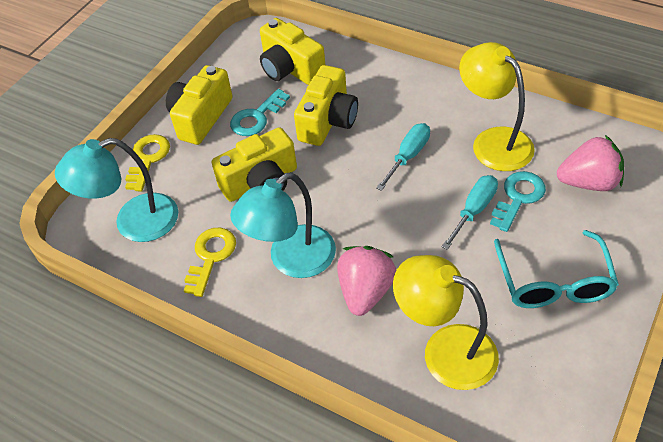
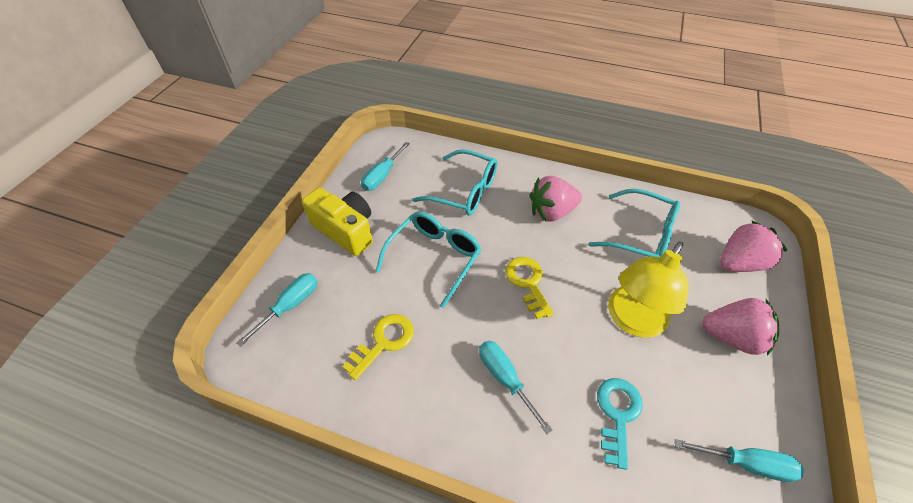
pink strawberry: 2 -> 3
turquoise glasses: 1 -> 3
turquoise key: 2 -> 1
turquoise lamp: 2 -> 0
turquoise screwdriver: 2 -> 4
yellow camera: 4 -> 1
yellow lamp: 2 -> 1

